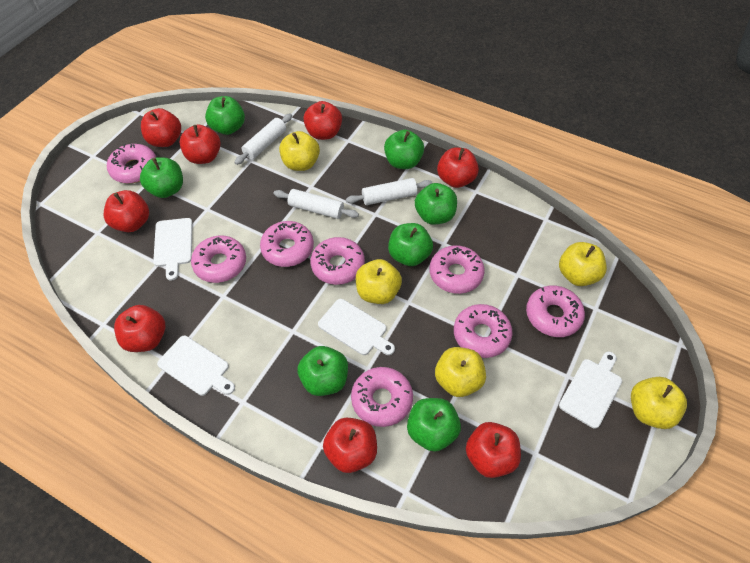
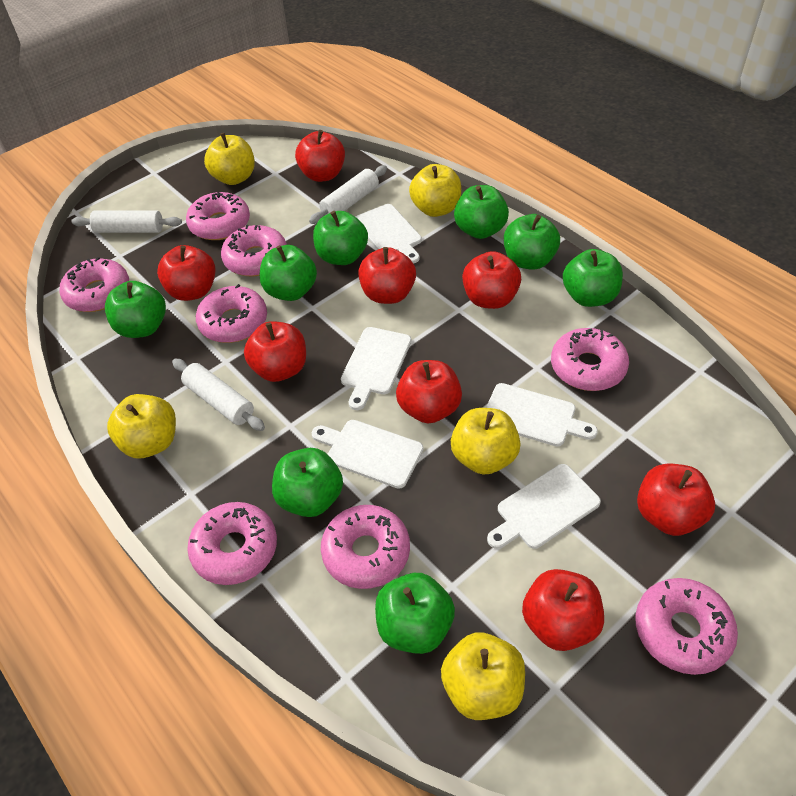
green apple: 7 -> 8
white cutting board: 4 -> 5

